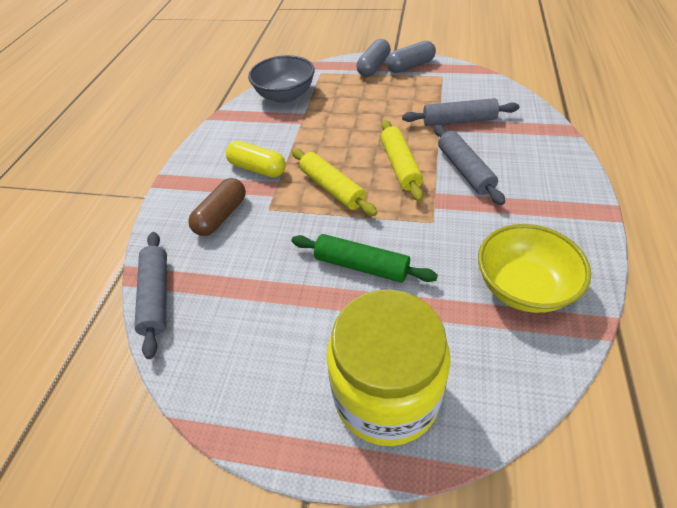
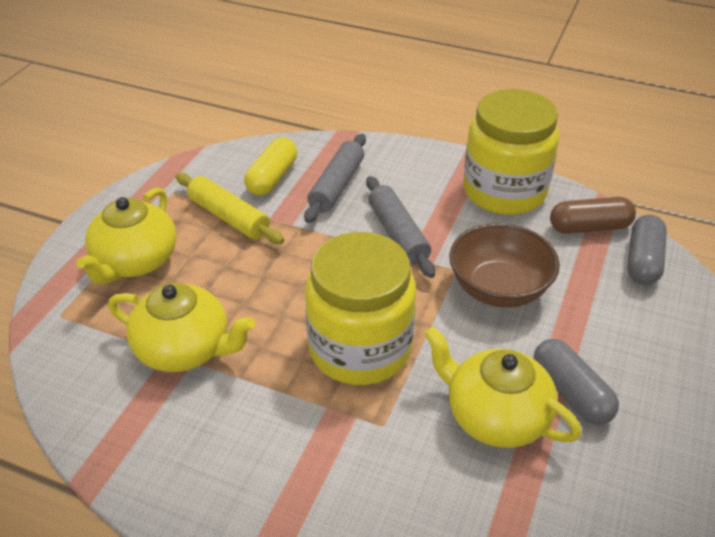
brown bowl: 0 -> 1
green rolling pin: 1 -> 0
grey bowl: 1 -> 0
grey rolling pin: 3 -> 2
yellow bowl: 1 -> 0
yellow jar: 1 -> 2
yellow rolling pin: 2 -> 1
yellow teapot: 0 -> 3

